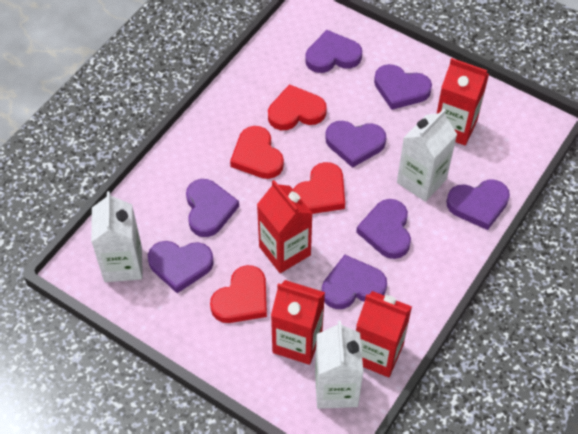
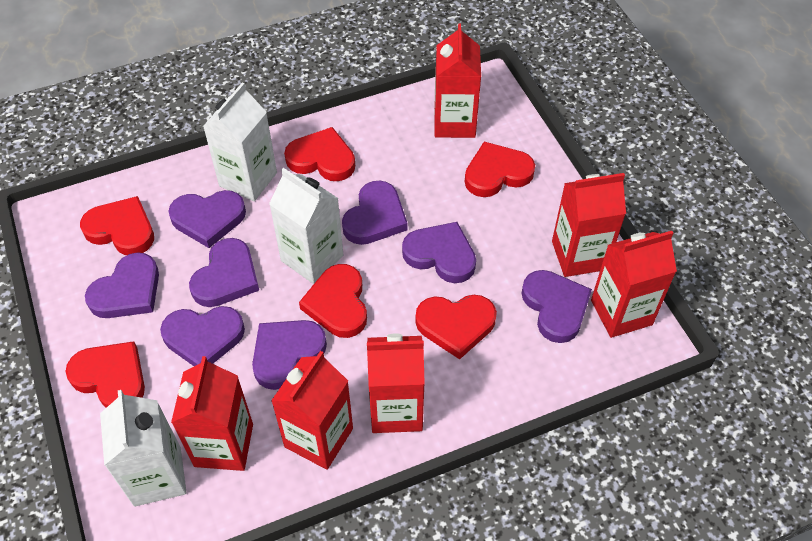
red carton: 4 -> 6
red heart: 4 -> 6

